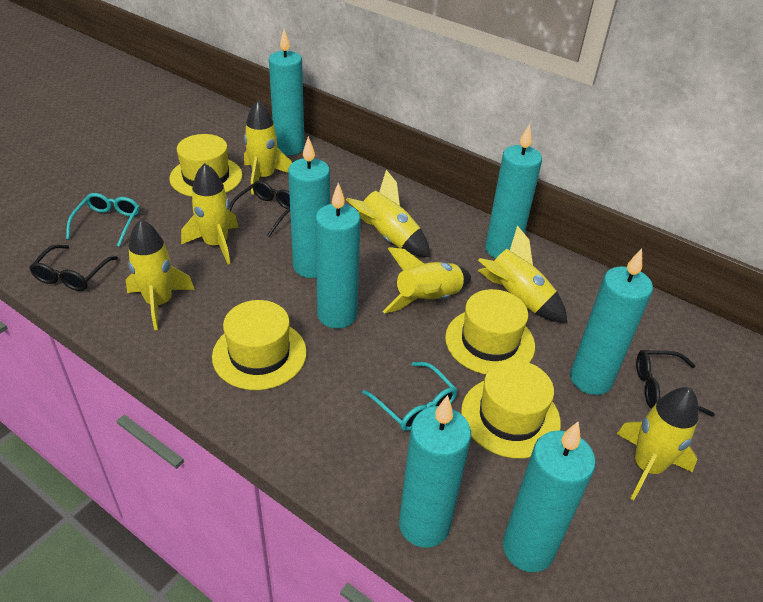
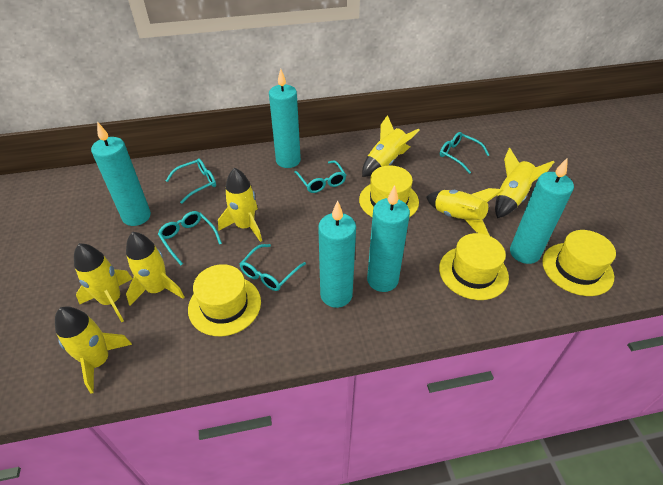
black glasses: 3 -> 0
turquoise candle: 7 -> 5
turquoise glasses: 2 -> 5

